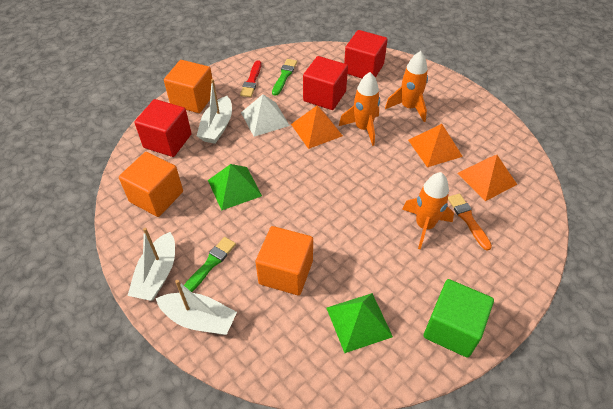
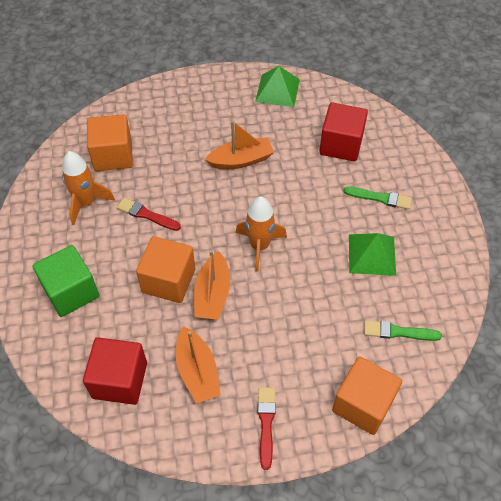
orange boat: 0 -> 3
orange brush: 1 -> 0
orange pyramid: 3 -> 0
orange rocket: 3 -> 2
red brush: 1 -> 2
red cube: 3 -> 2
white boat: 3 -> 0
white pyramid: 1 -> 0

